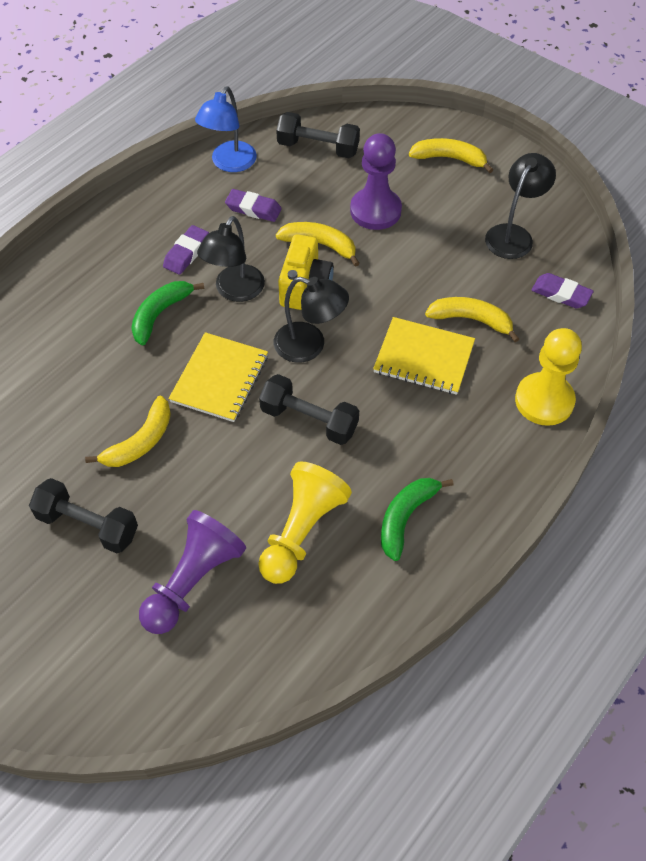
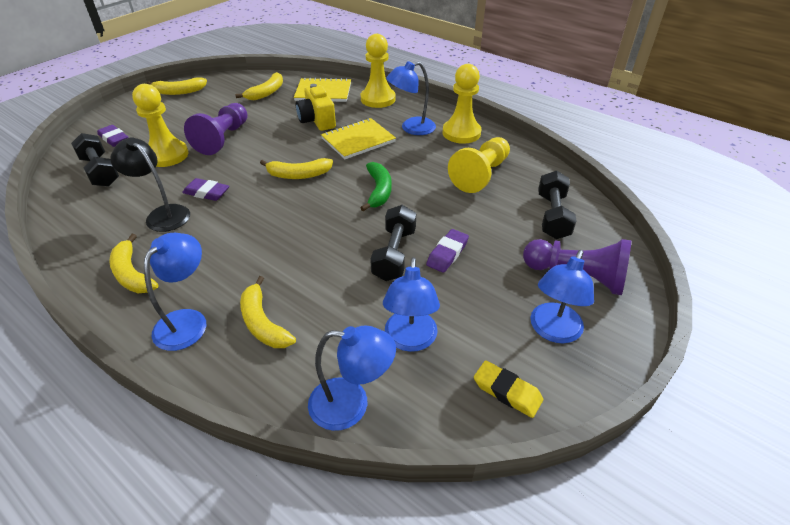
black lamp: 3 -> 1
blue lamp: 1 -> 5
green banana: 2 -> 1
yellow banana: 4 -> 5
yellow eraser: 0 -> 1
yellow pawn: 2 -> 4

